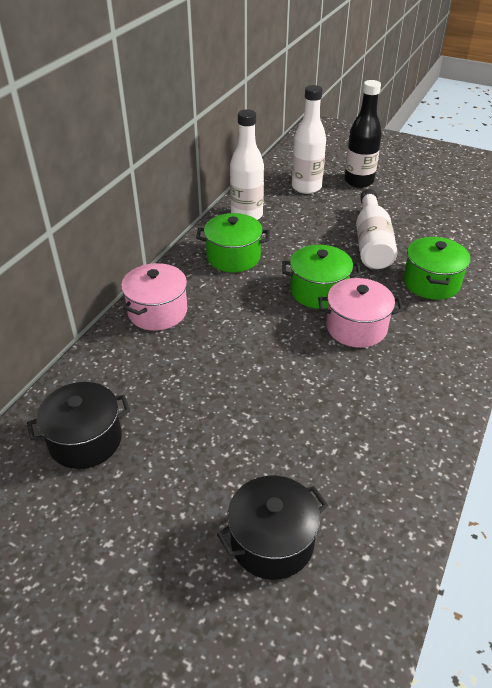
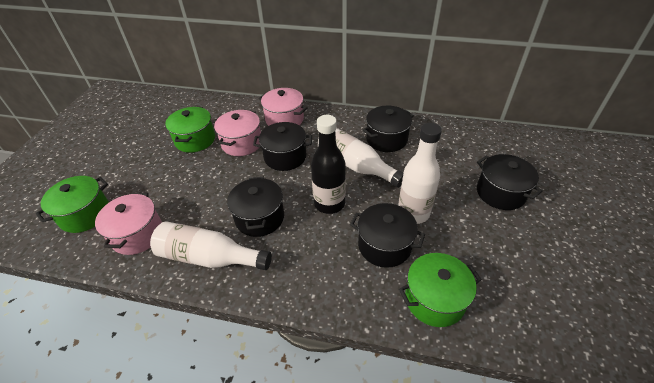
black pot: 2 -> 5
pink pot: 2 -> 3

